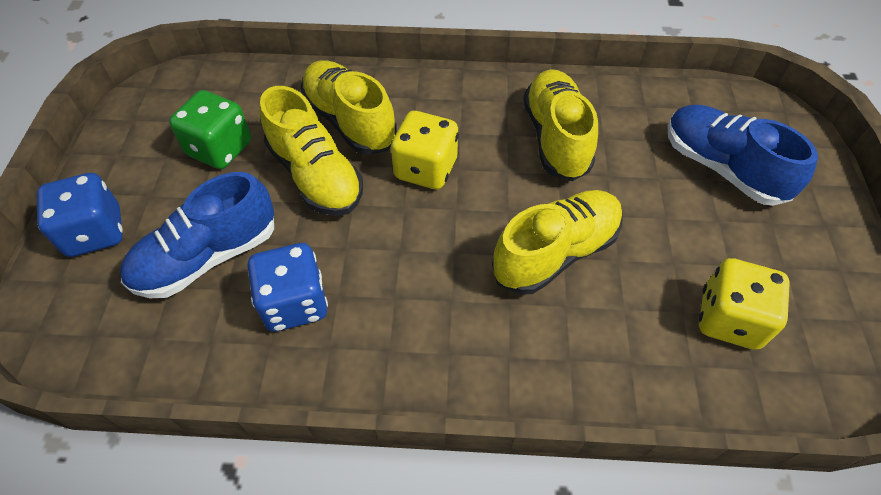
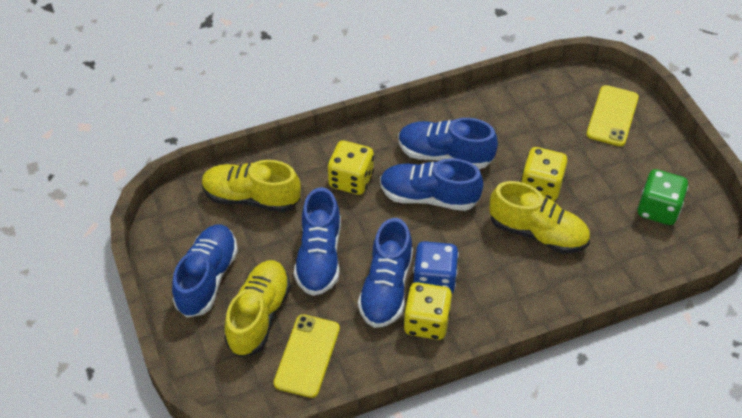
blue dice: 2 -> 1
blue shoe: 2 -> 5
yellow dice: 2 -> 3
yellow phone: 0 -> 2
yellow shoe: 4 -> 3

